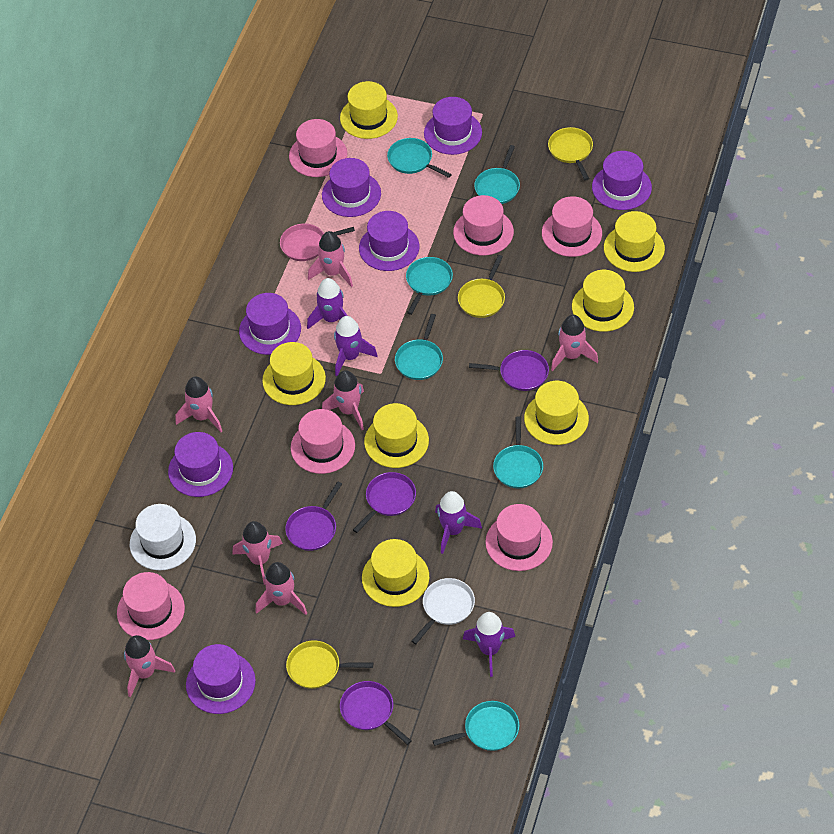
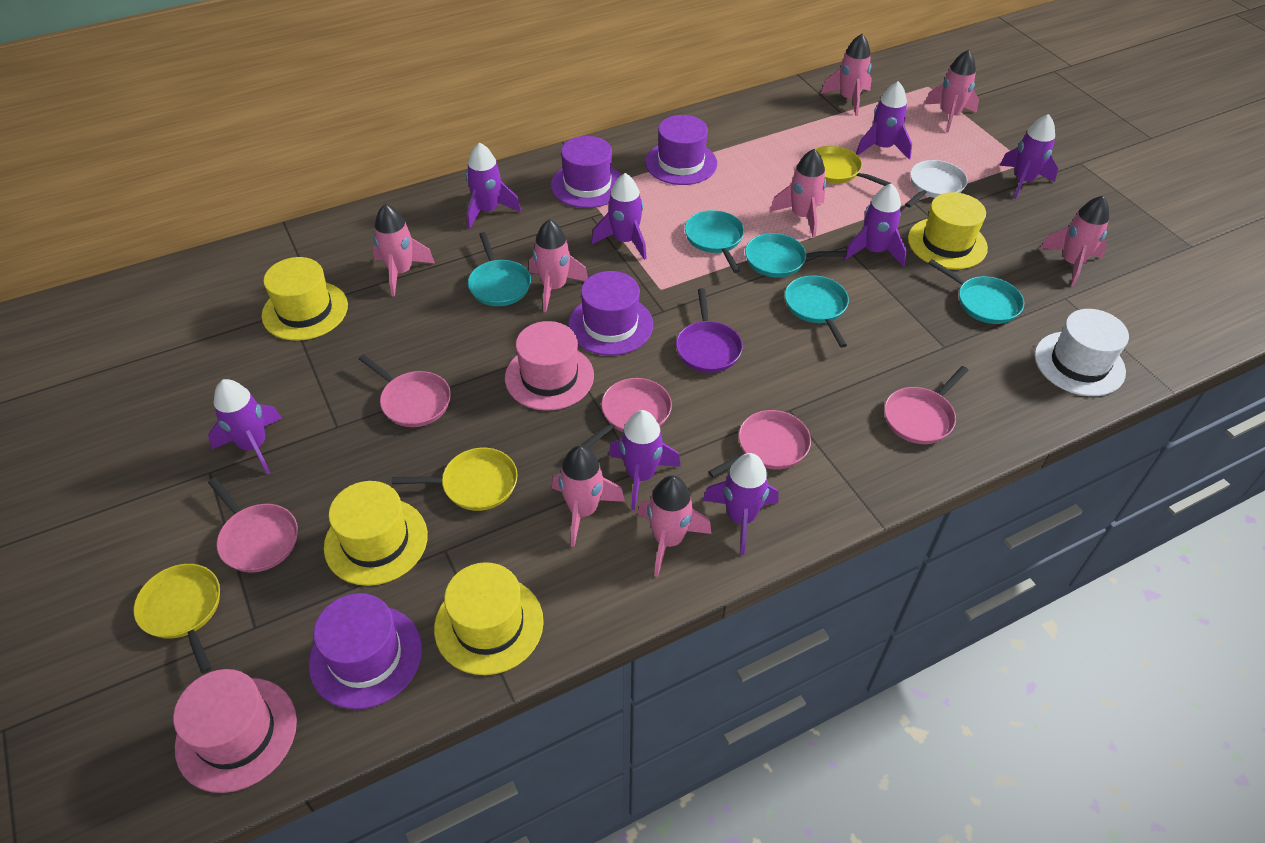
pink hat: 6 -> 2
pink pan: 1 -> 5
pink rocket: 7 -> 8
purple hat: 7 -> 4
purple pan: 4 -> 1
purple rocket: 4 -> 8
turquoise pan: 6 -> 5
yellow hat: 7 -> 4

